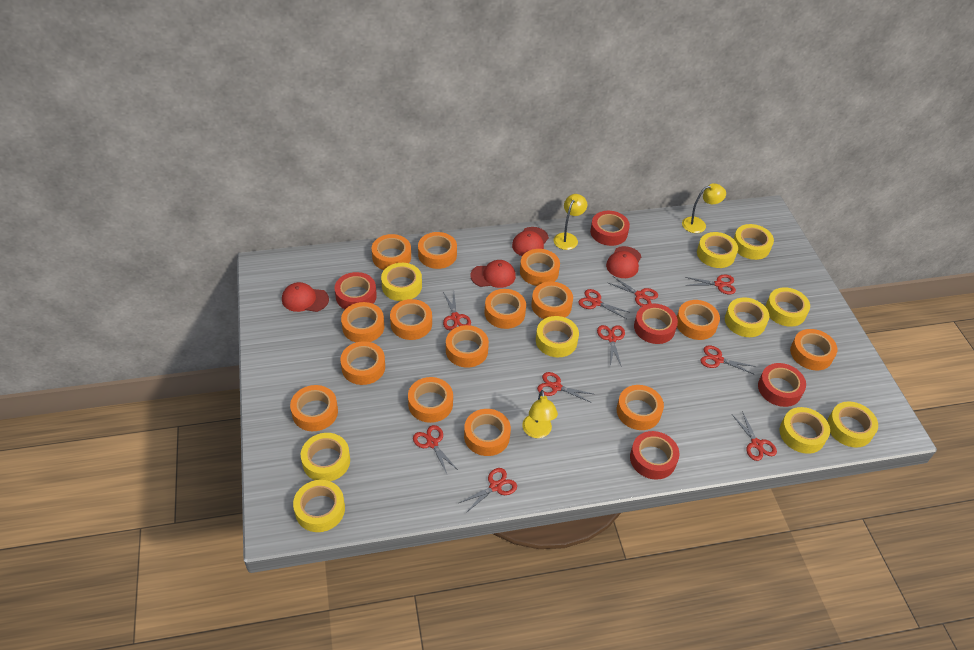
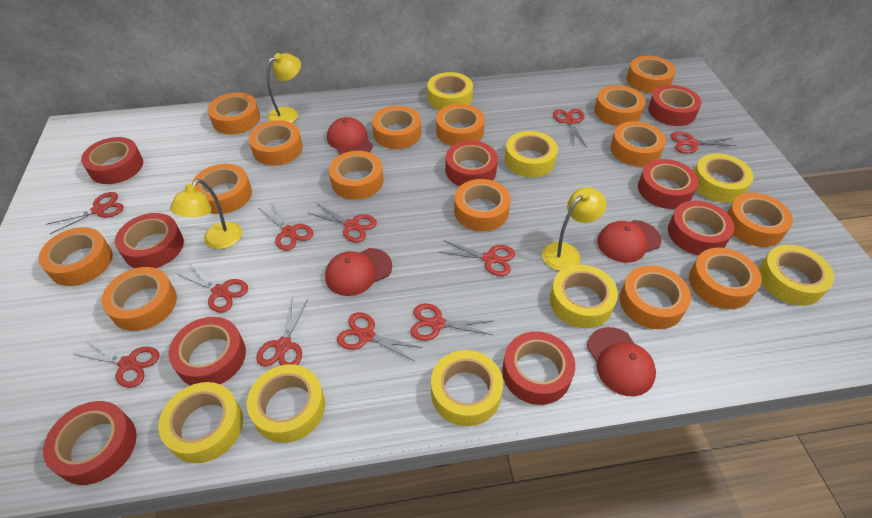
red scissors: 10 -> 11
red tape: 5 -> 9
yellow tape: 10 -> 8

